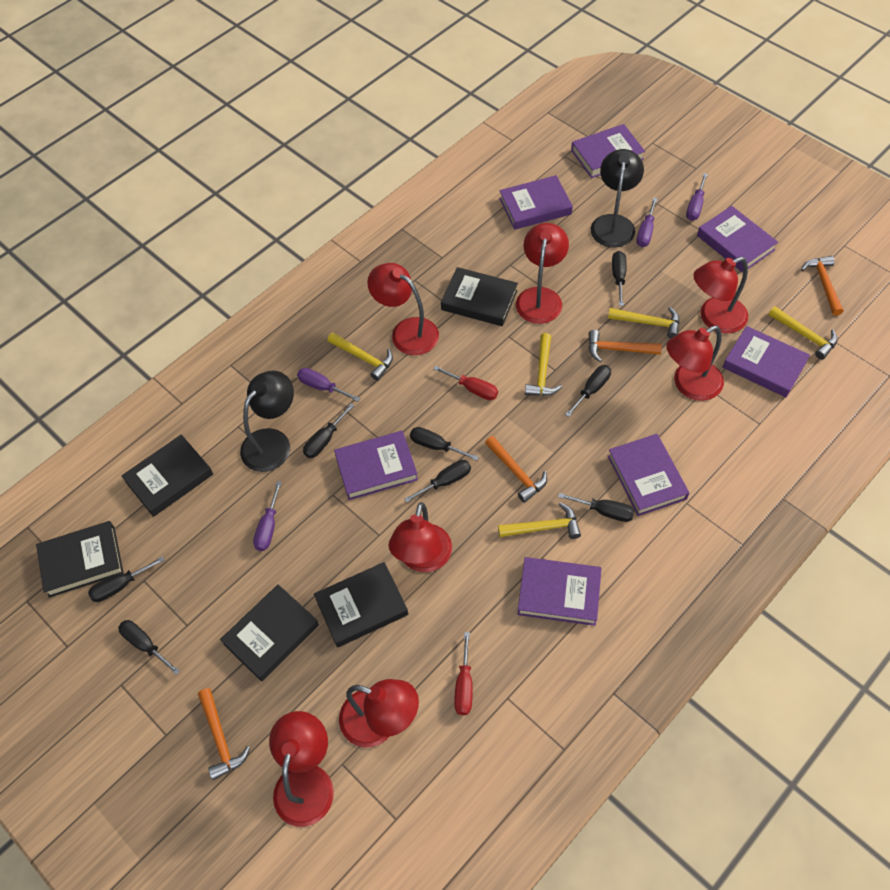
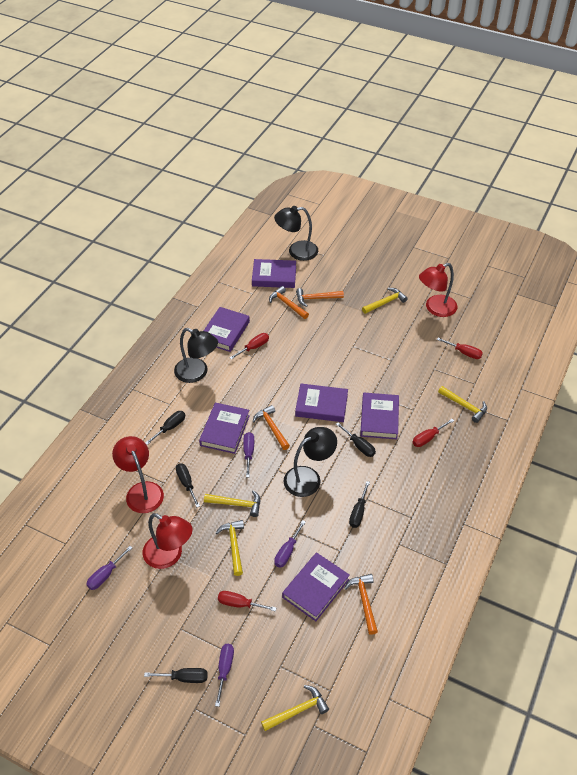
black book: 5 -> 0
black lamp: 2 -> 3
black screwdriver: 8 -> 5
purple book: 7 -> 6
red lamp: 7 -> 3
red screwdriver: 2 -> 4

